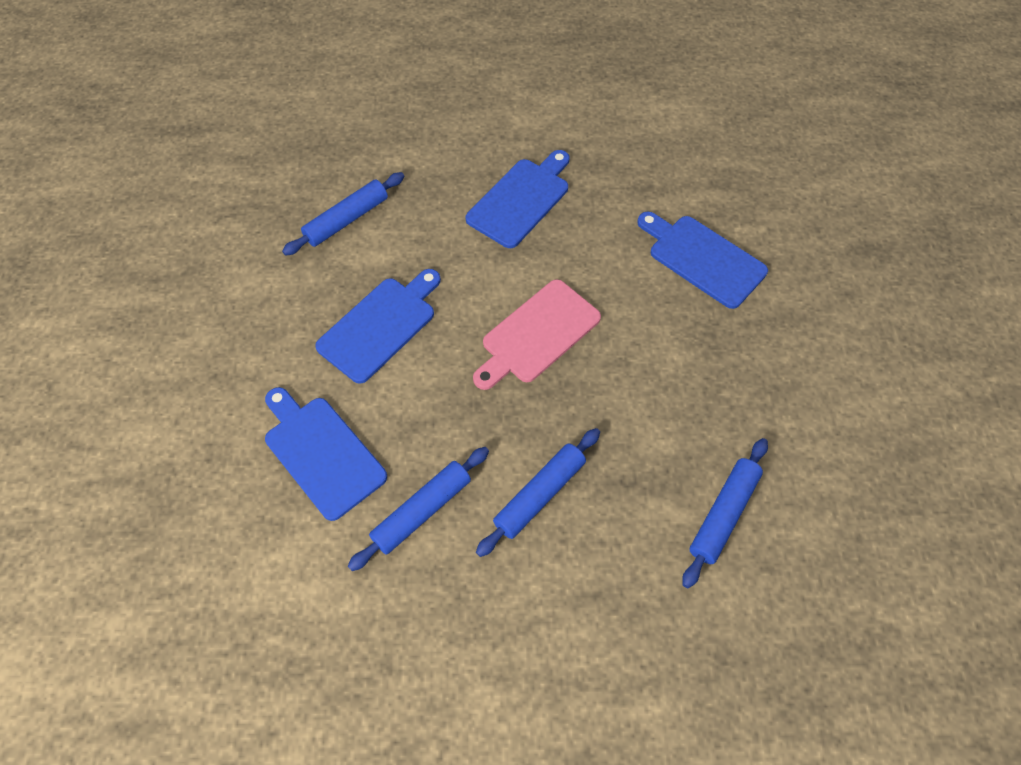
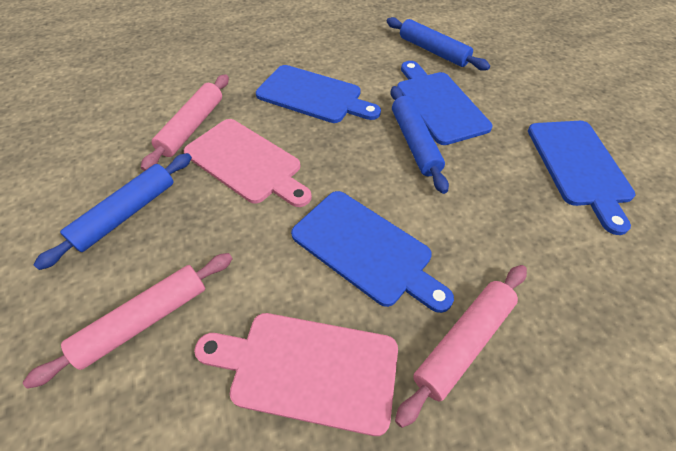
blue rolling pin: 4 -> 3
pink cutting board: 1 -> 2
pink rolling pin: 0 -> 3

